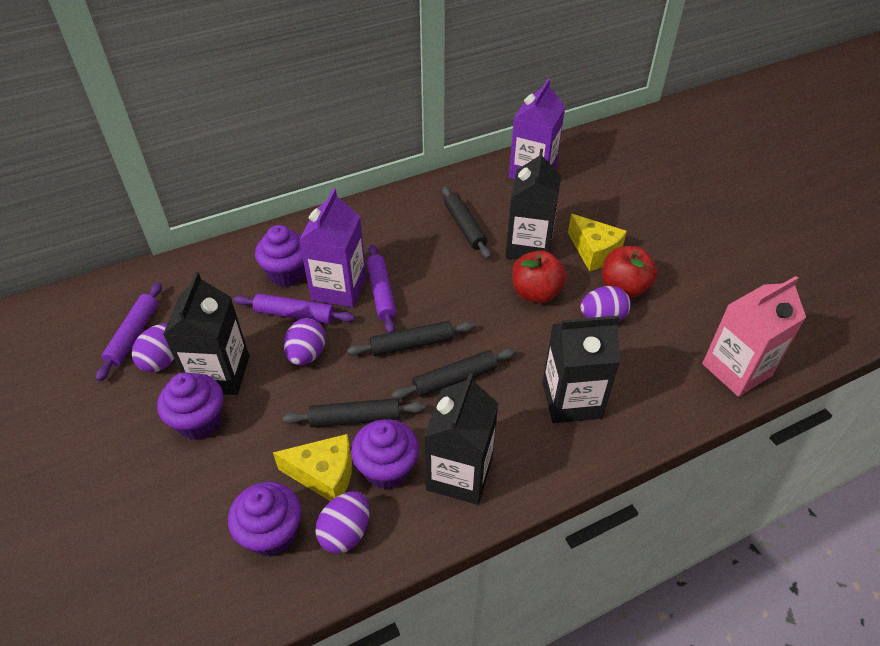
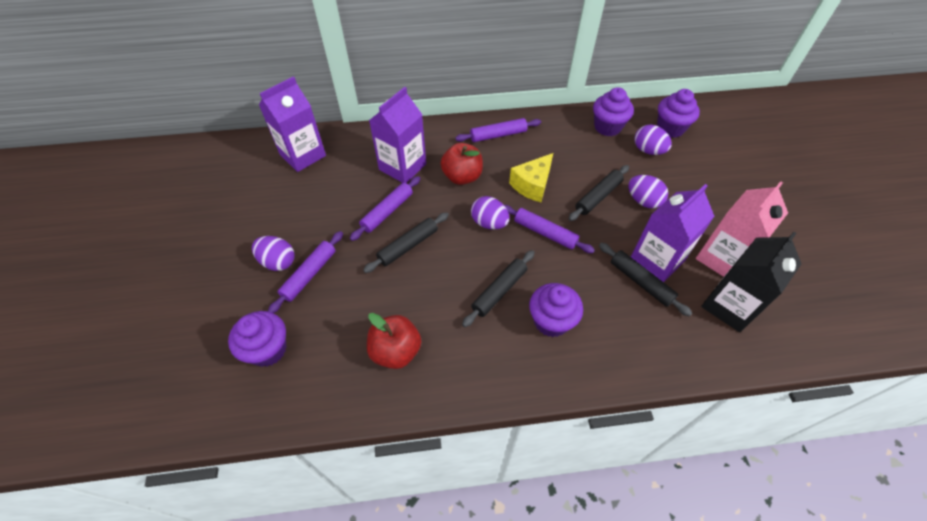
black carton: 4 -> 1
purple carton: 2 -> 3
purple rolling pin: 3 -> 4
yellow cheese: 2 -> 1

